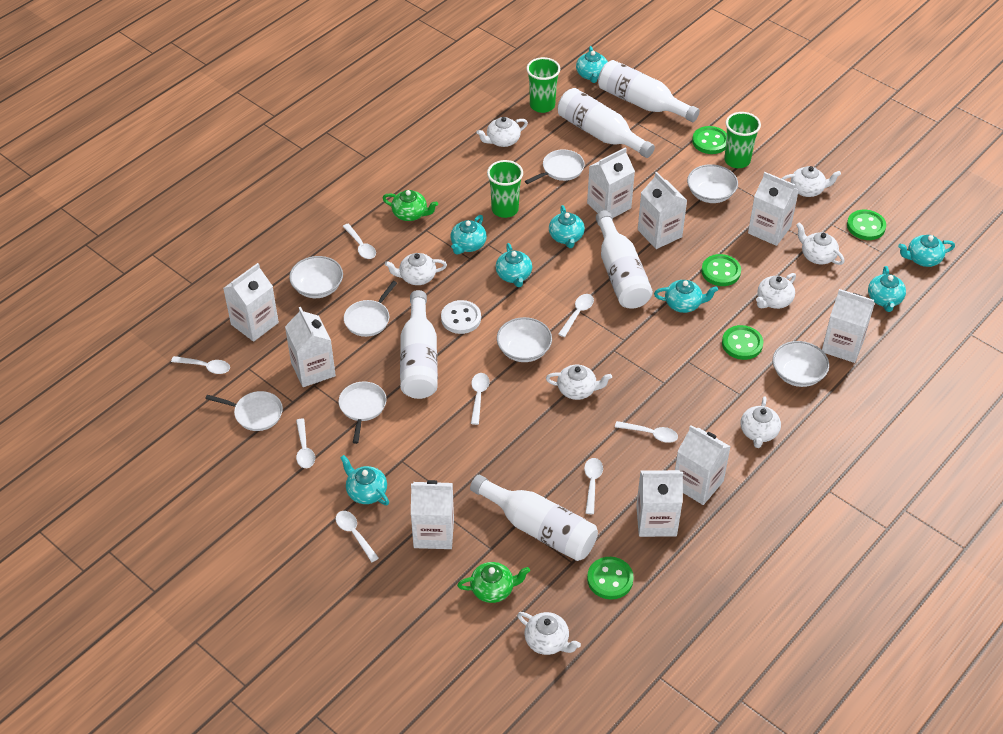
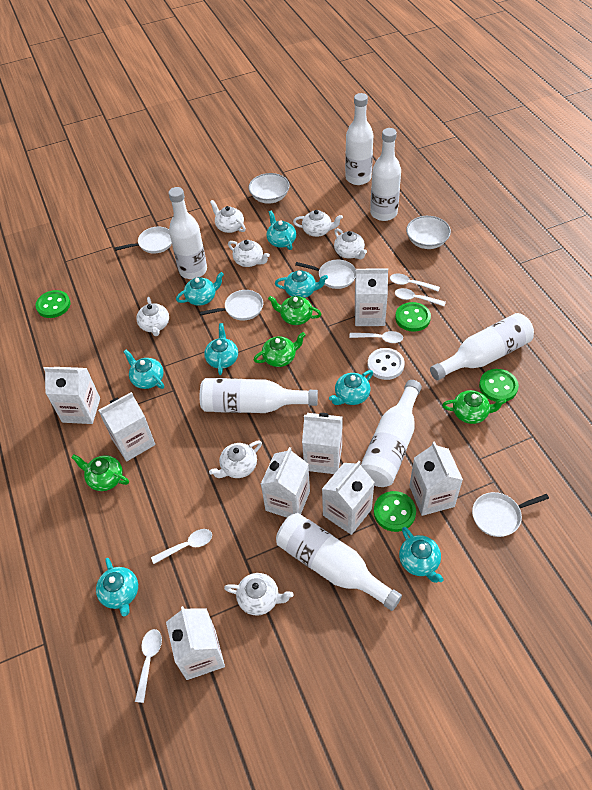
green button: 5 -> 4
green cup: 3 -> 0
green teapot: 2 -> 4
white bottle: 5 -> 7
white bowl: 4 -> 2
white carton: 9 -> 8
white spoon: 8 -> 5
white teapot: 8 -> 7

